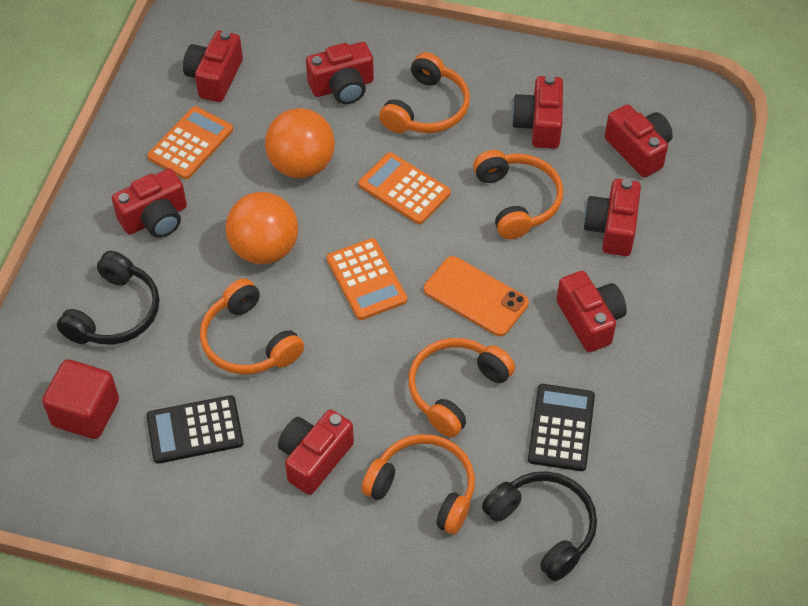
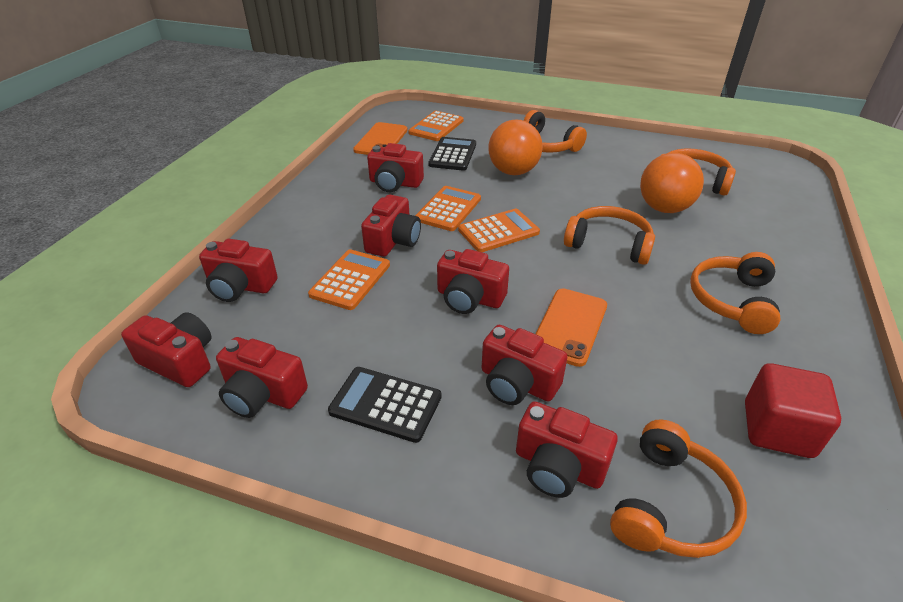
black headphones: 2 -> 0
orange calculator: 3 -> 4
orange phone: 1 -> 2

